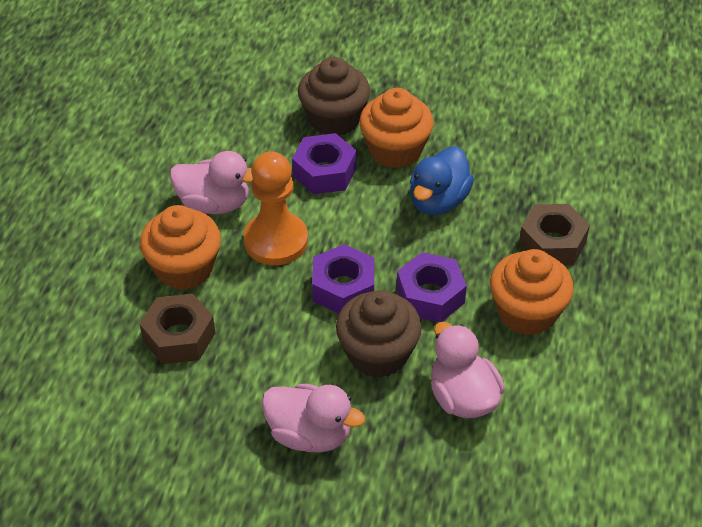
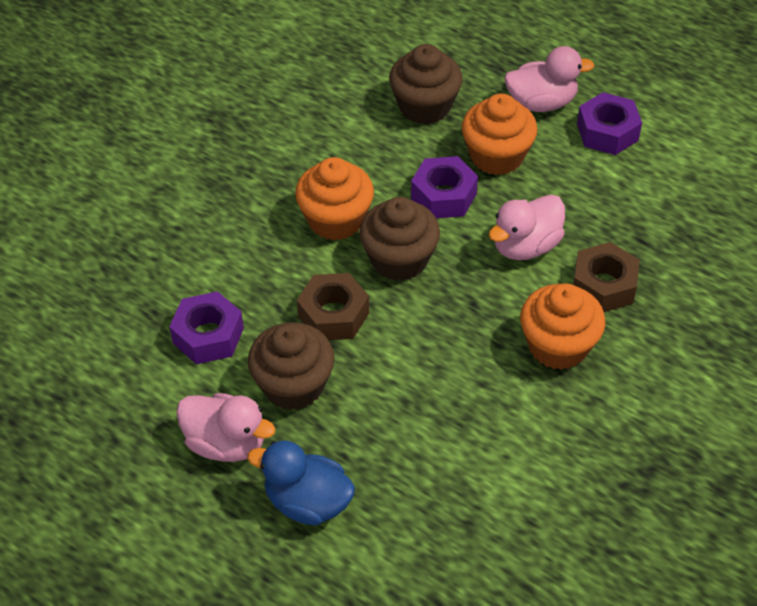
brown cupcake: 2 -> 3
orange pawn: 1 -> 0

